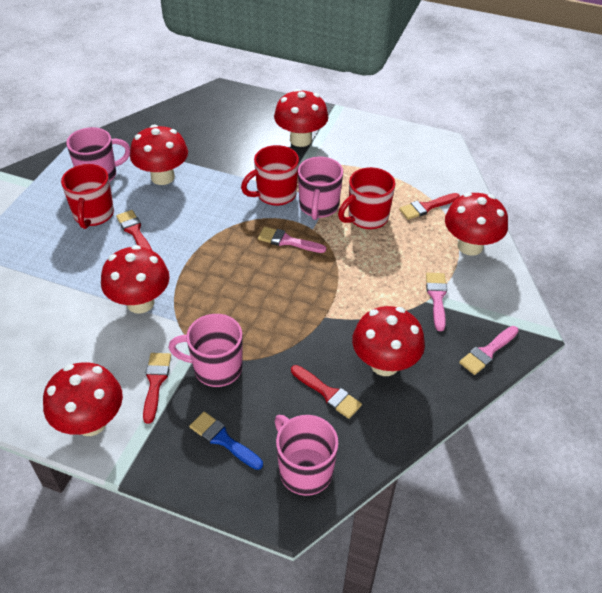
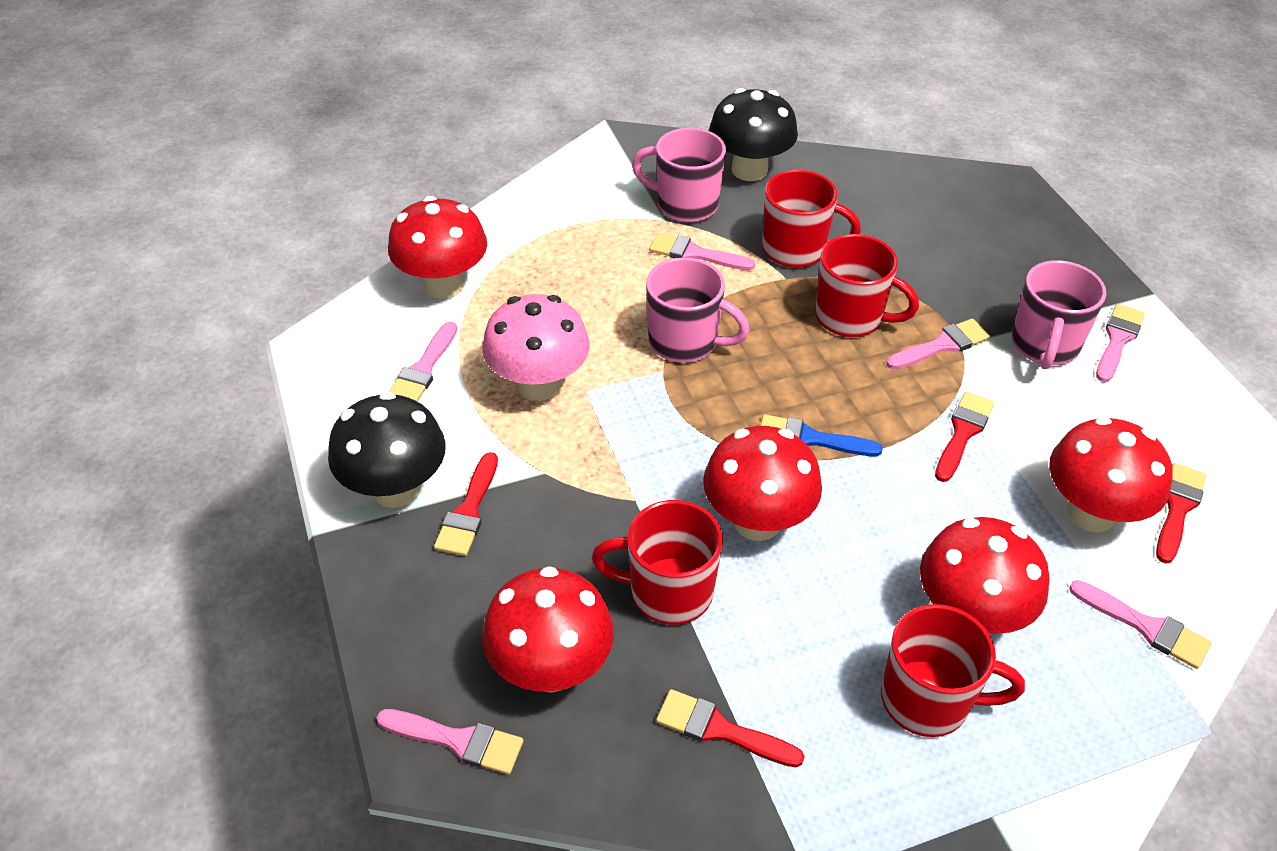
black mushroom: 0 -> 2
pink brush: 3 -> 6
pink mug: 4 -> 3
pink mushroom: 0 -> 1
red mug: 3 -> 4
red mushroom: 6 -> 5

